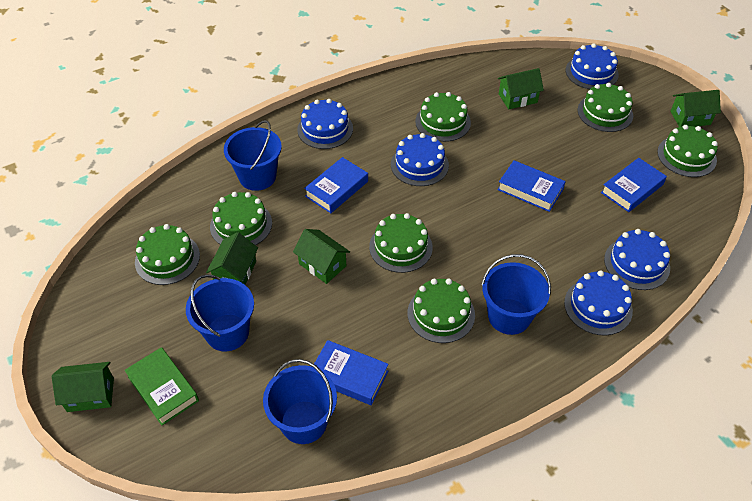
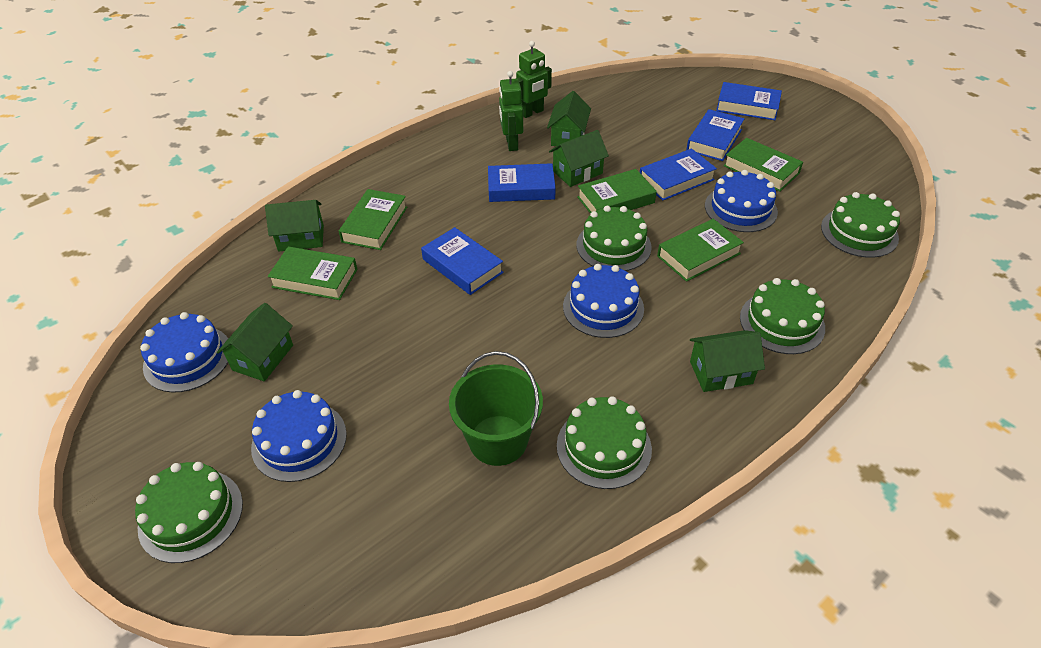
blue book: 4 -> 5
blue bucket: 4 -> 0
blue cake: 5 -> 4
green book: 1 -> 5
green bucket: 0 -> 1
green cake: 7 -> 5
green robot: 0 -> 2

